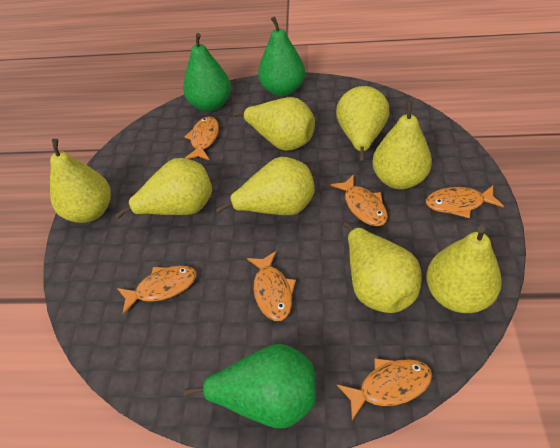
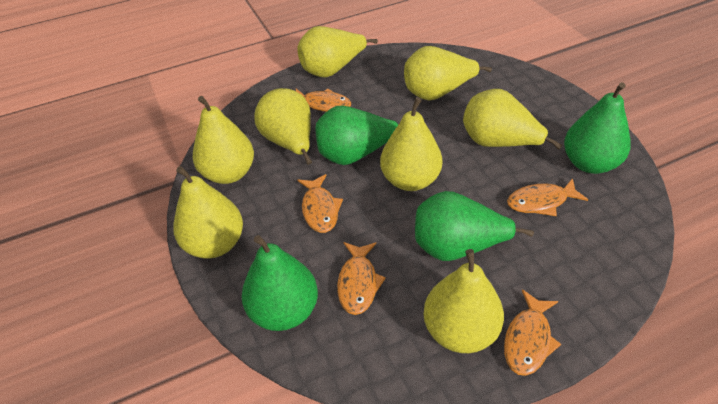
green pear: 3 -> 4
orange fish: 6 -> 5

